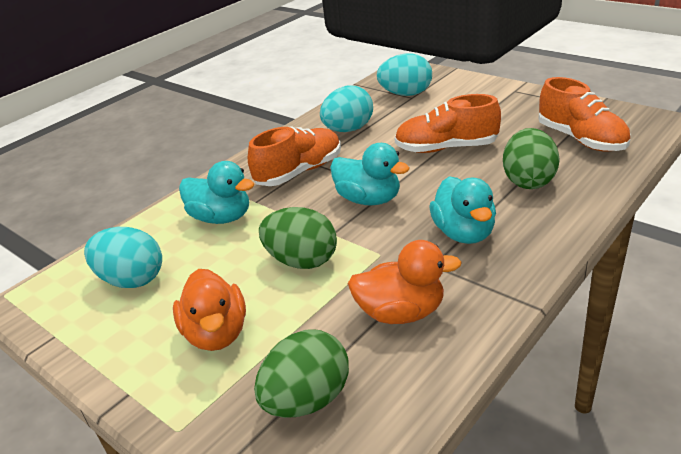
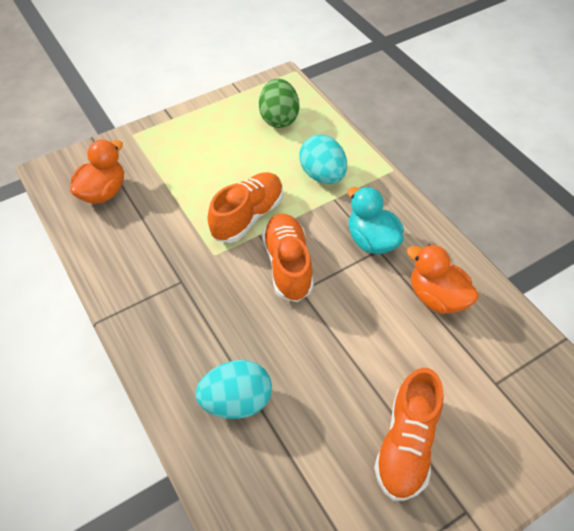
green egg: 3 -> 1
turquoise duck: 3 -> 1
turquoise egg: 3 -> 2

